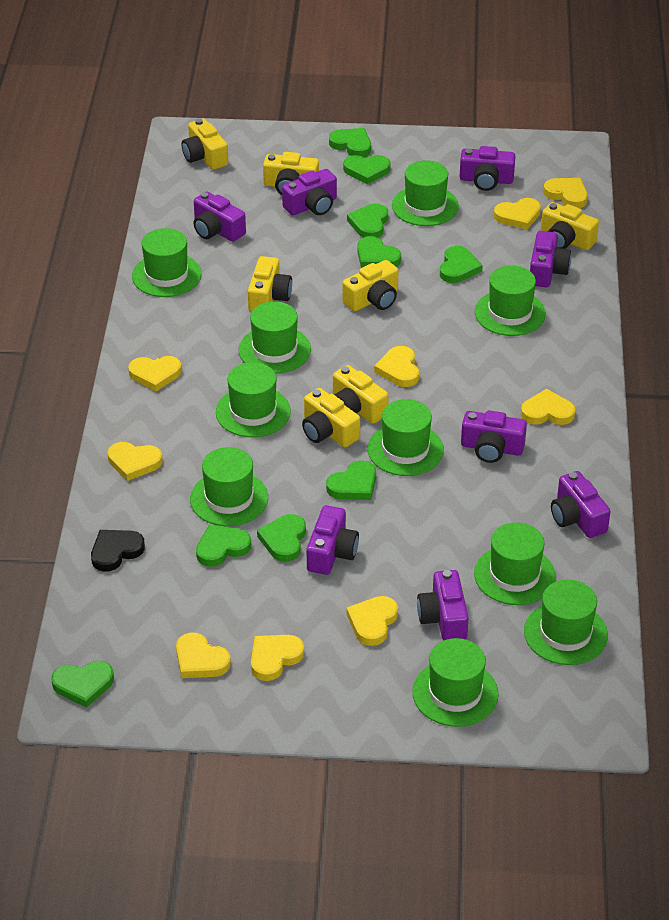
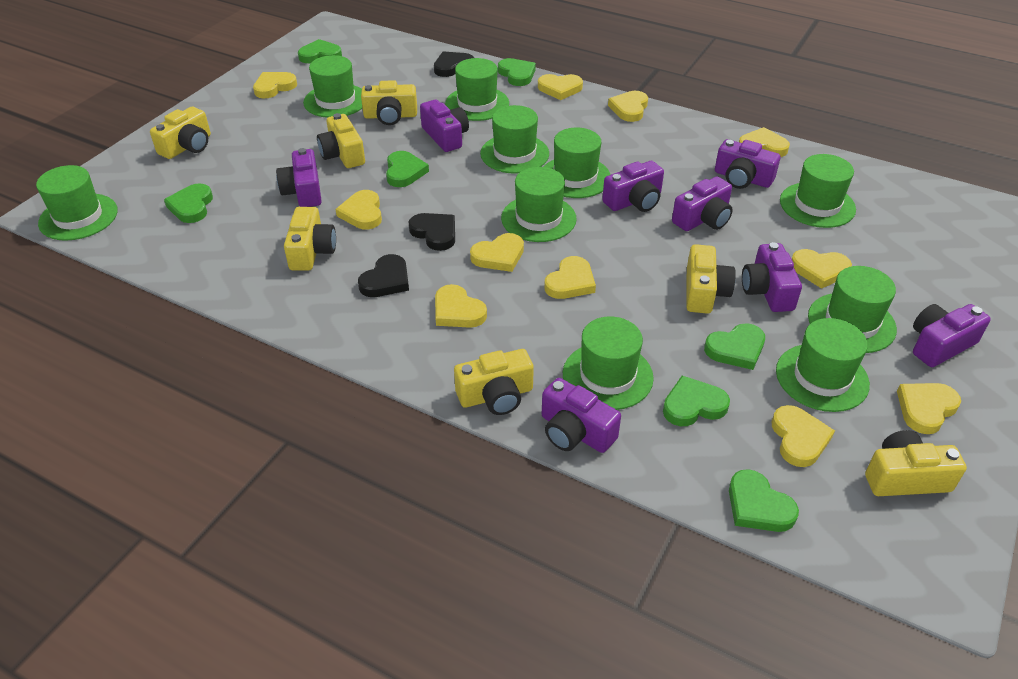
black heart: 1 -> 3
green heart: 9 -> 7
yellow heart: 9 -> 11

